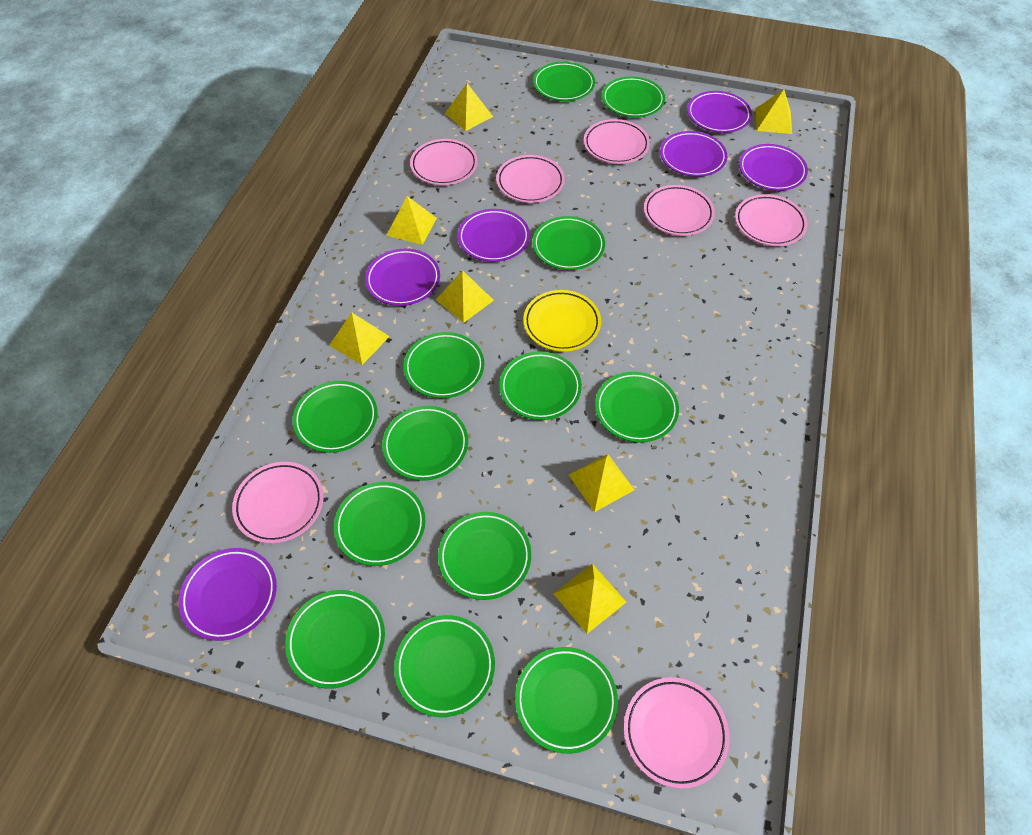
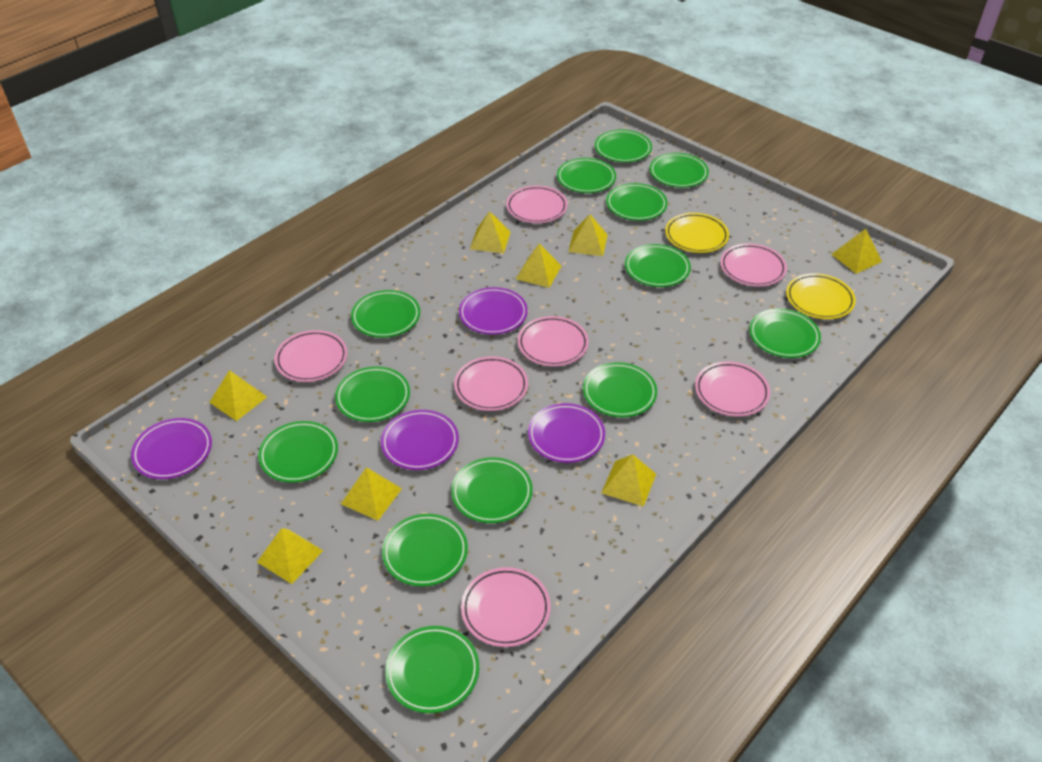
purple plate: 6 -> 4
yellow plate: 1 -> 2
yellow pyramid: 7 -> 8

